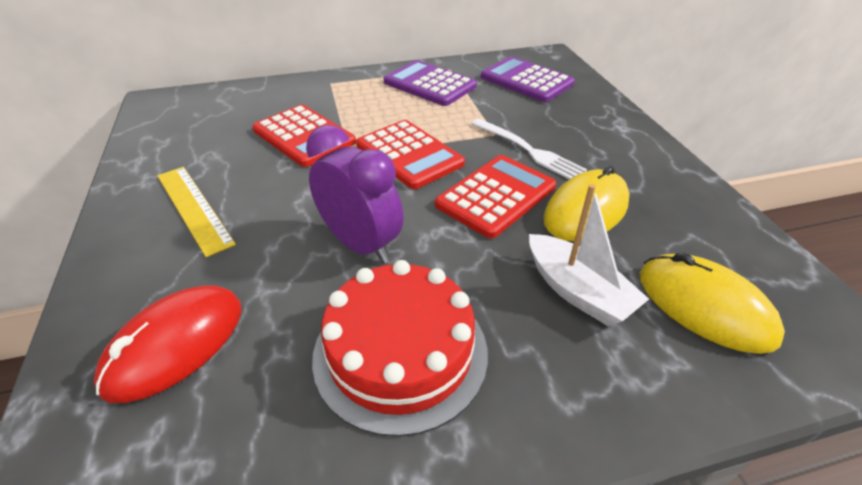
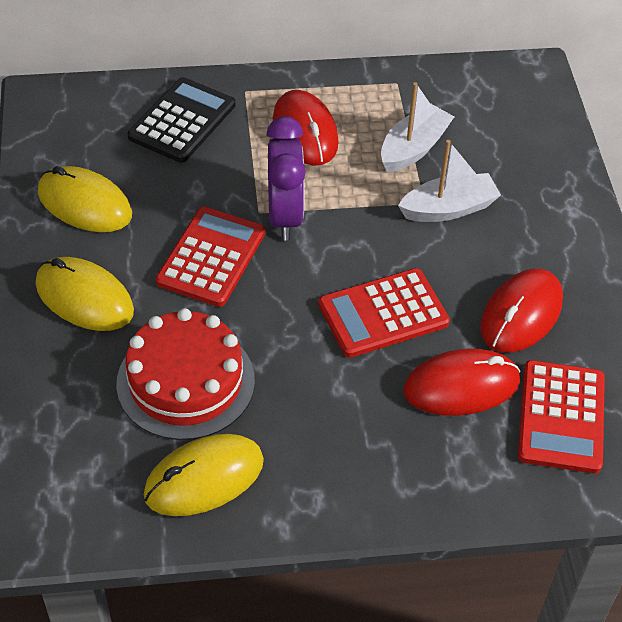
black calculator: 0 -> 1
purple calculator: 2 -> 0
red mouse: 1 -> 3
white boat: 1 -> 2
white fork: 1 -> 0
yellow mouse: 2 -> 3
yellow ruler: 1 -> 0

